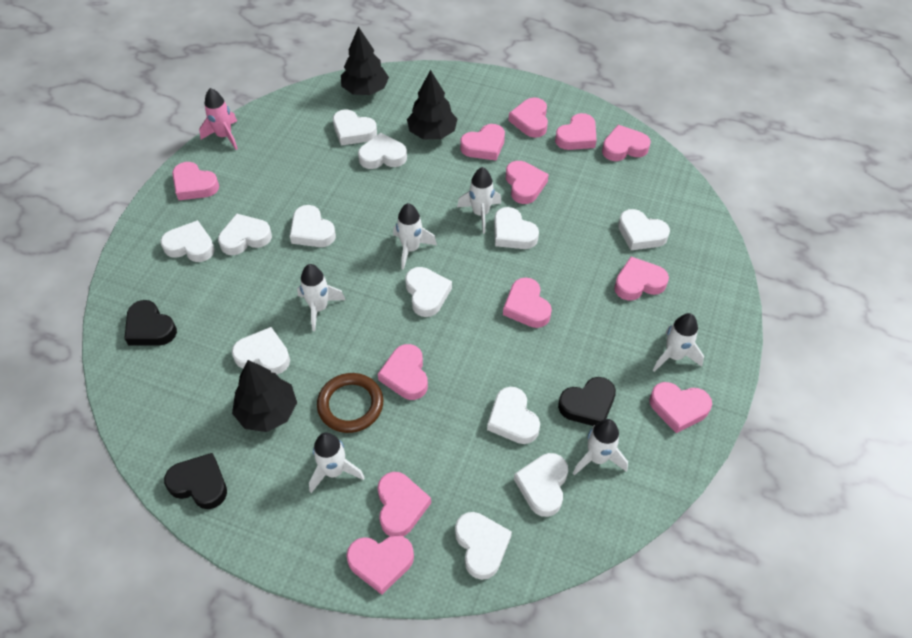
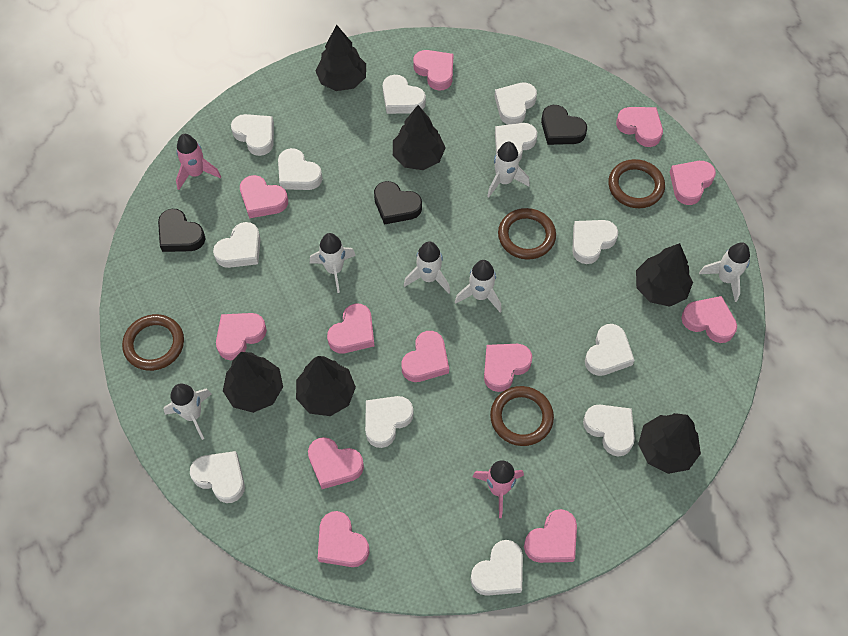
black tree: 3 -> 6
brown ring: 1 -> 4
pink rocket: 1 -> 2

